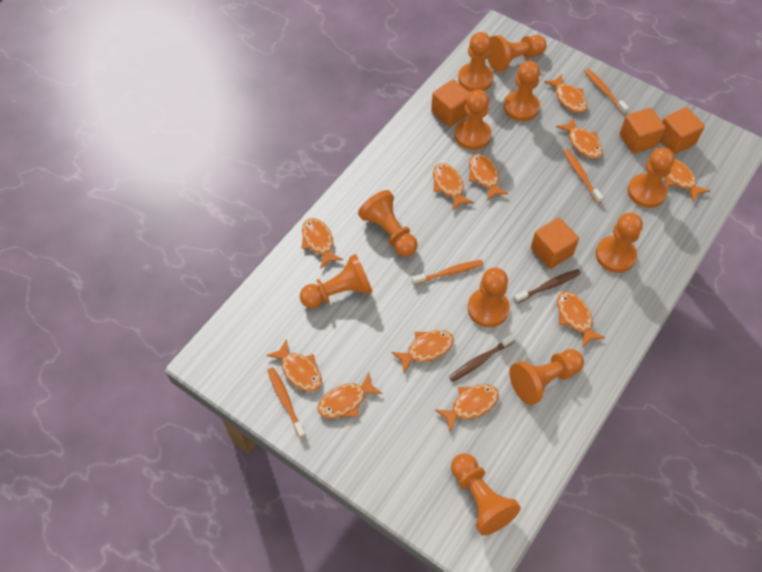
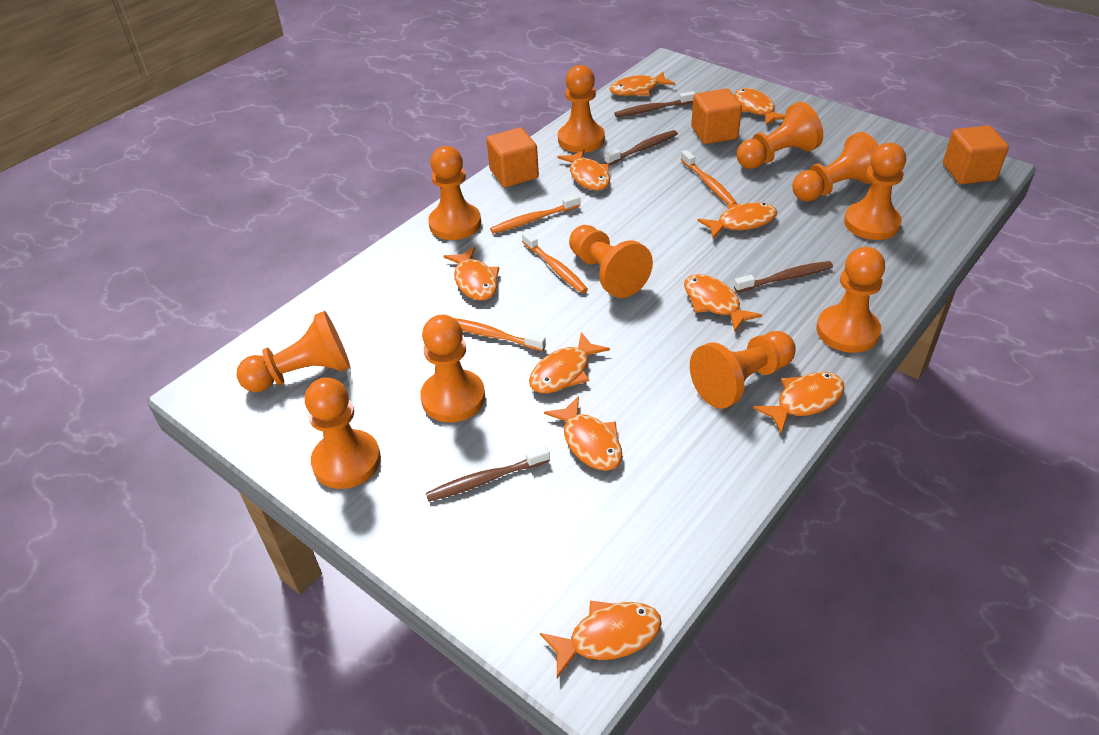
brown toothbrush: 2 -> 4
orange cube: 4 -> 3
orange fish: 11 -> 10

